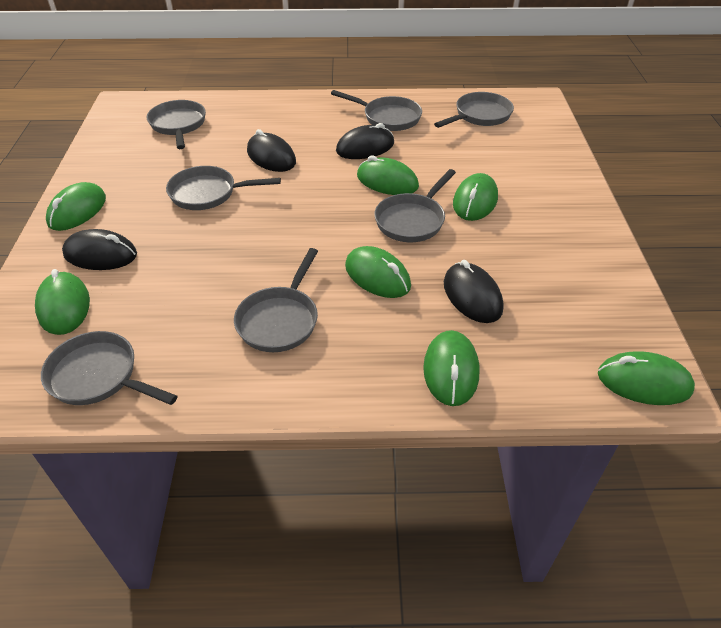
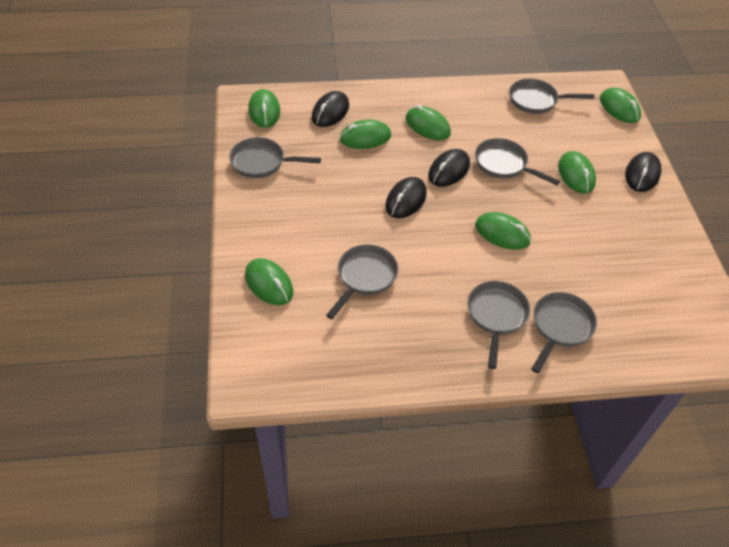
grey pan: 7 -> 6

